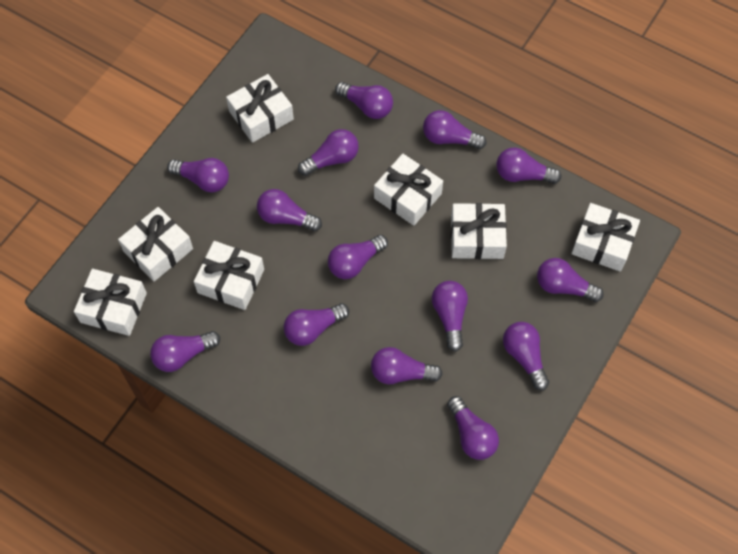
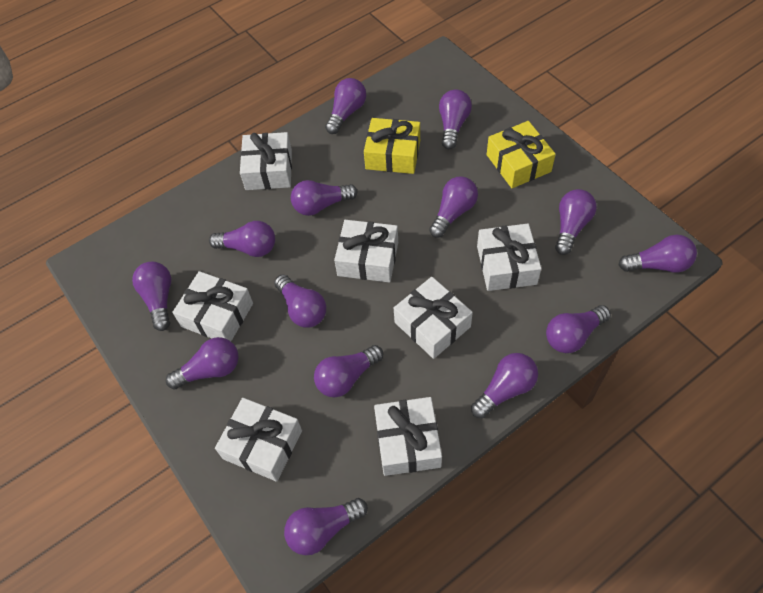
yellow gift: 0 -> 2

